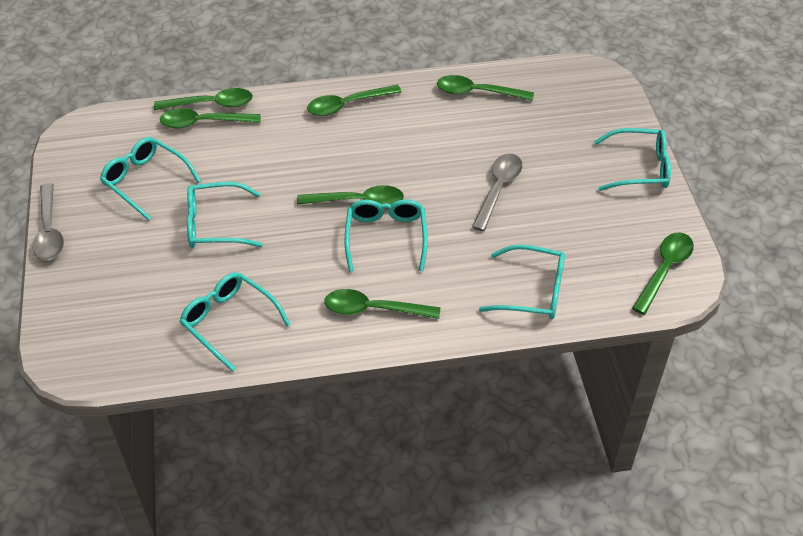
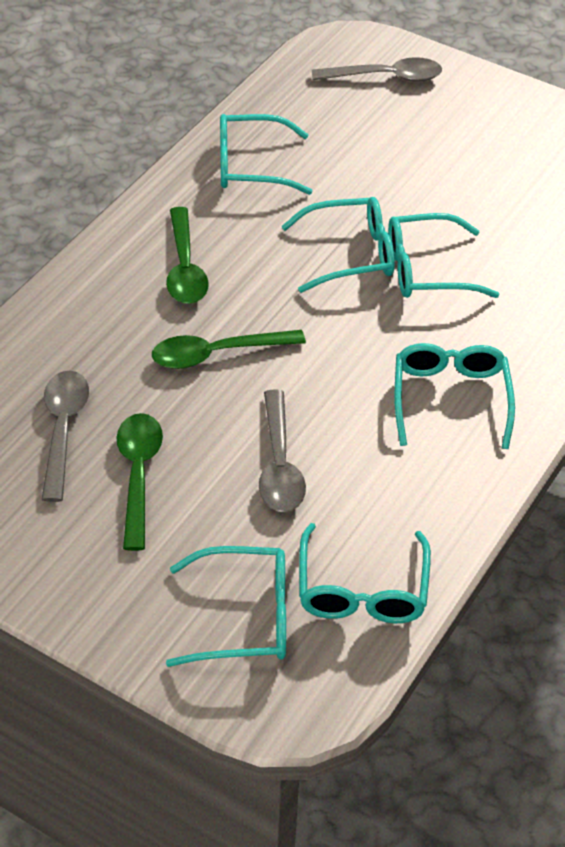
green spoon: 7 -> 3
grey spoon: 2 -> 3

